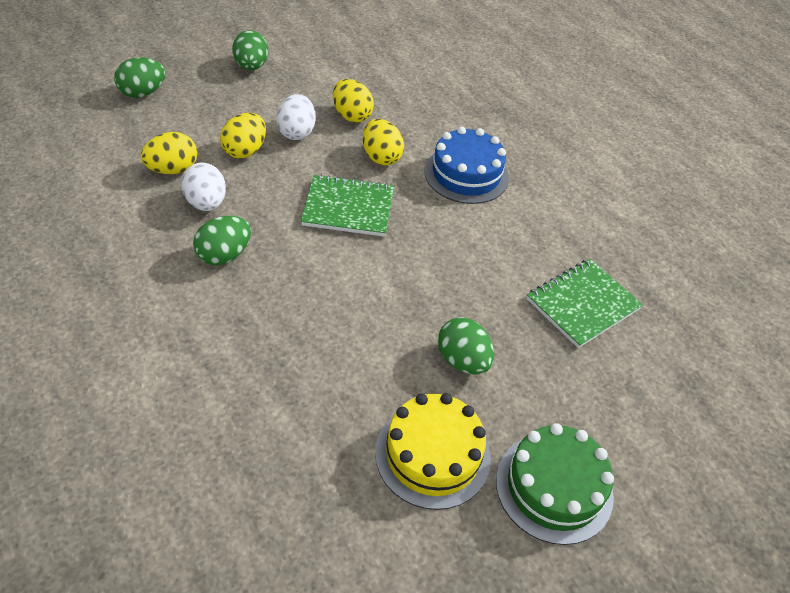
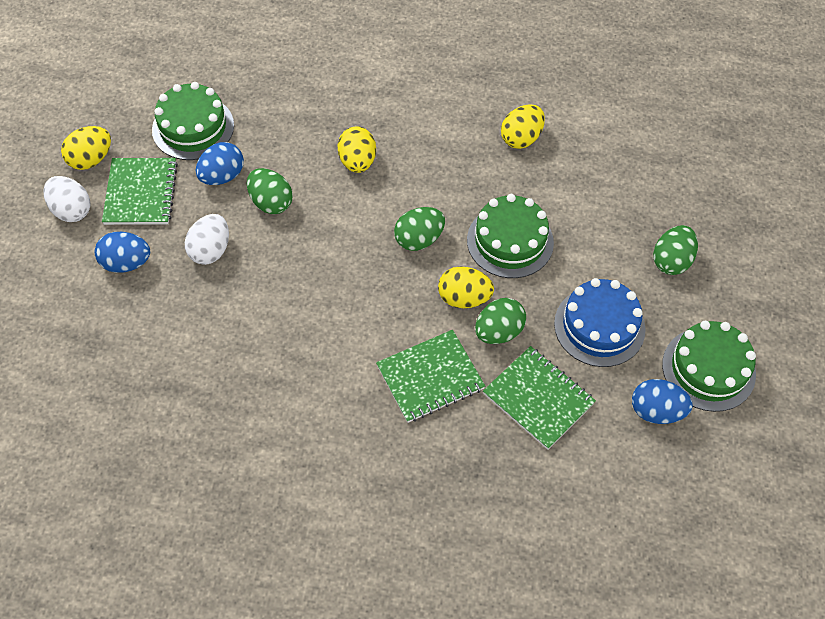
blue egg: 0 -> 3
green cake: 1 -> 3
green notebook: 2 -> 3
yellow cake: 1 -> 0

